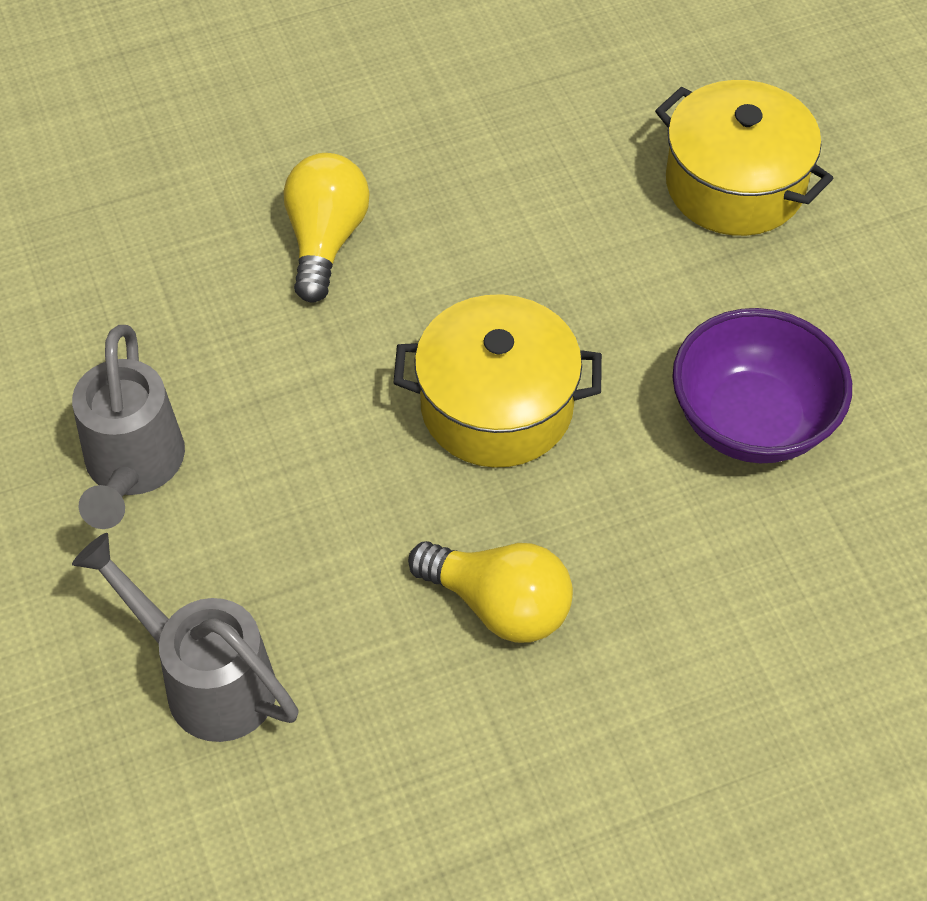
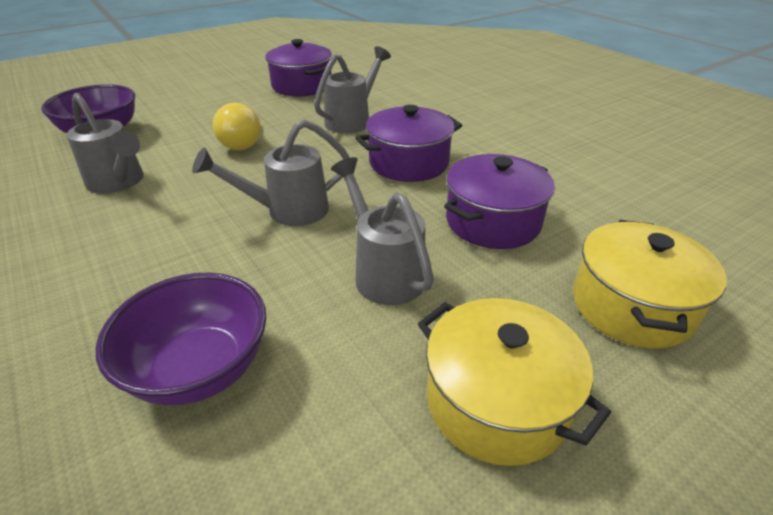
grey watering can: 2 -> 4
purple bowl: 1 -> 2
purple pot: 0 -> 3
yellow light bulb: 2 -> 1

